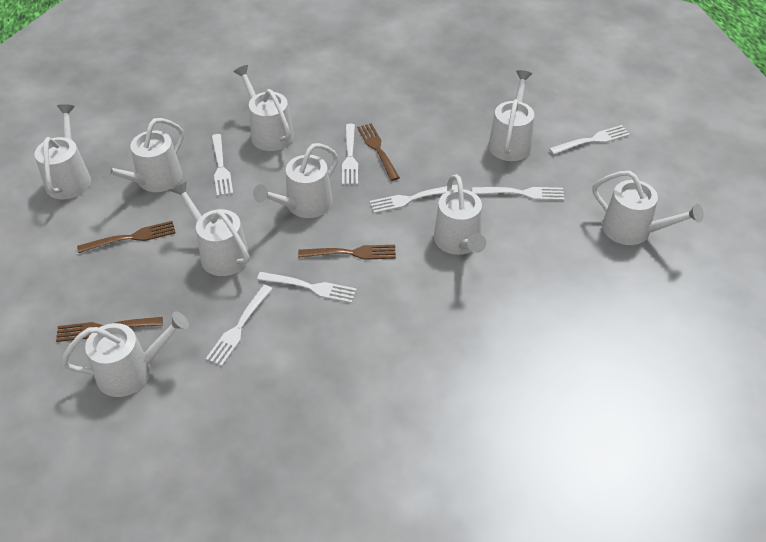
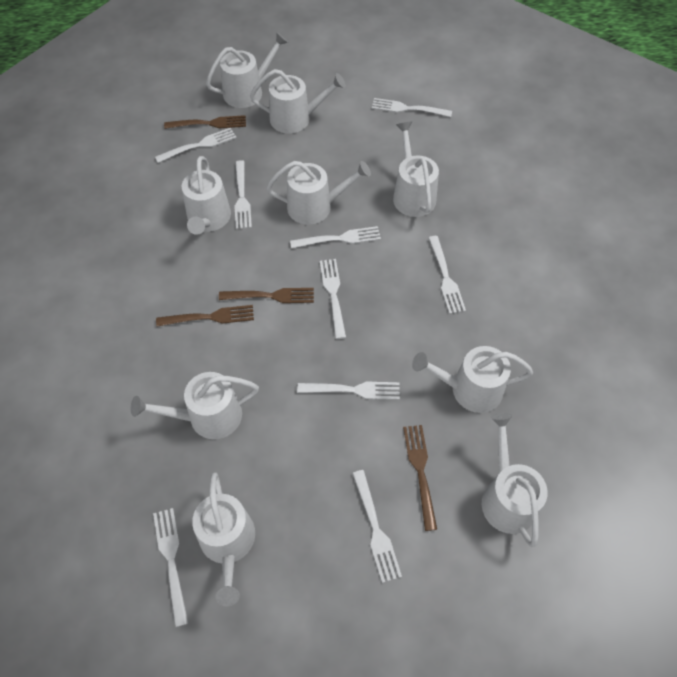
white fork: 7 -> 9

